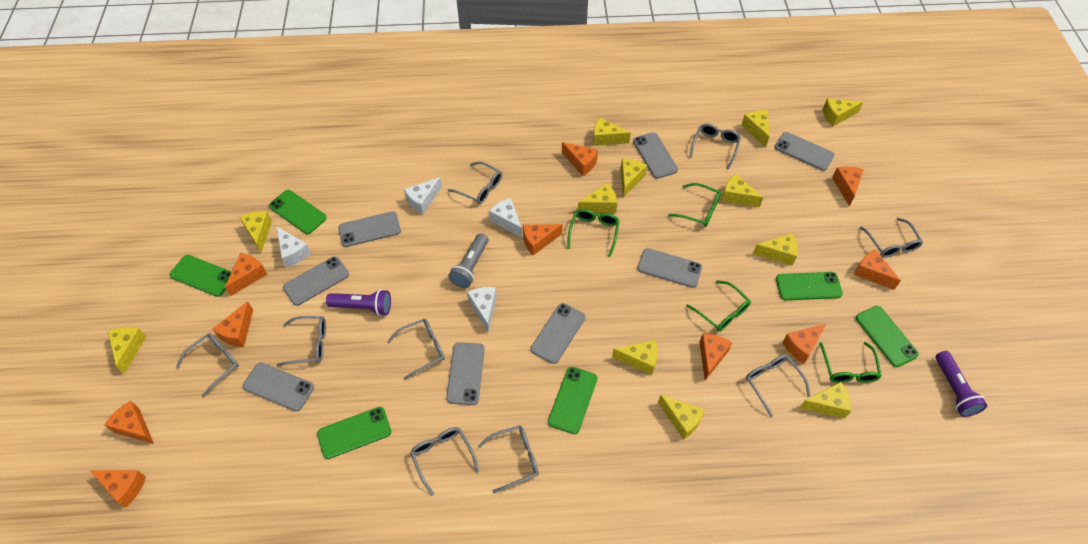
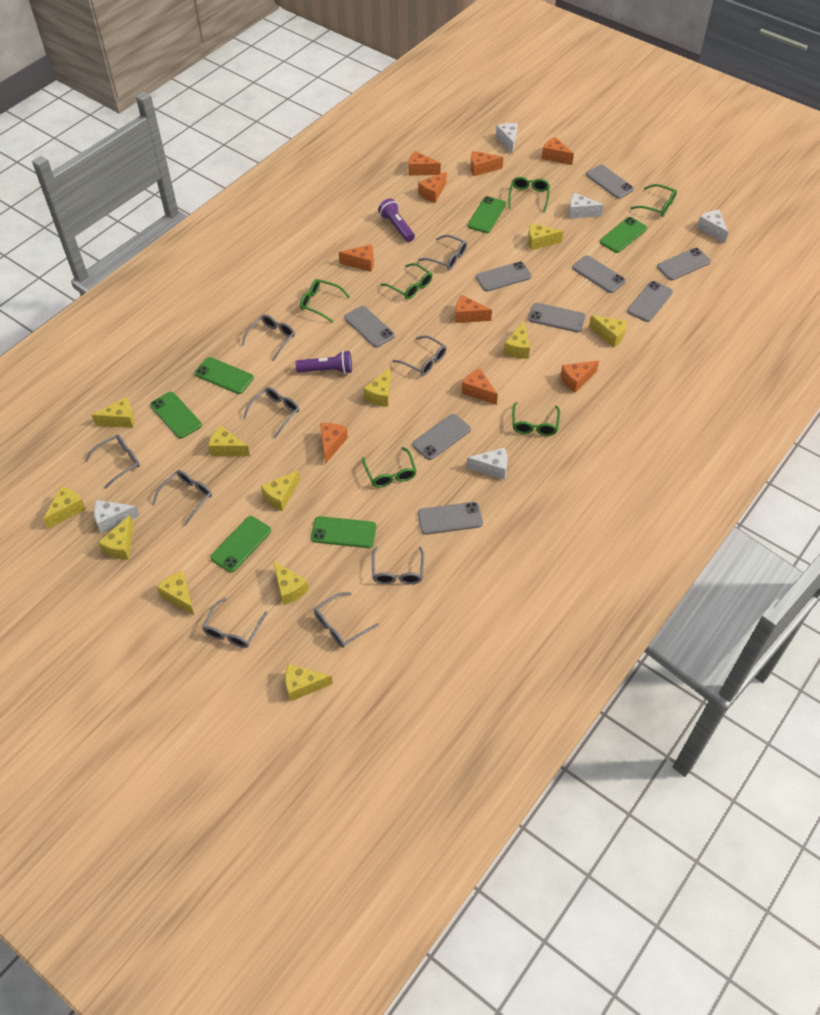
green glasses: 4 -> 6
grey flashlight: 1 -> 0
grey phone: 8 -> 9
orange cheese: 10 -> 9
white cheese: 4 -> 5

